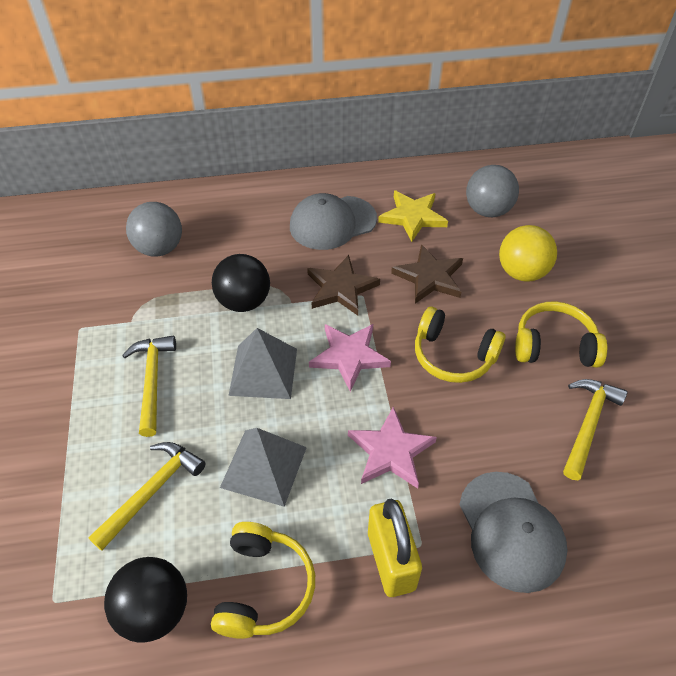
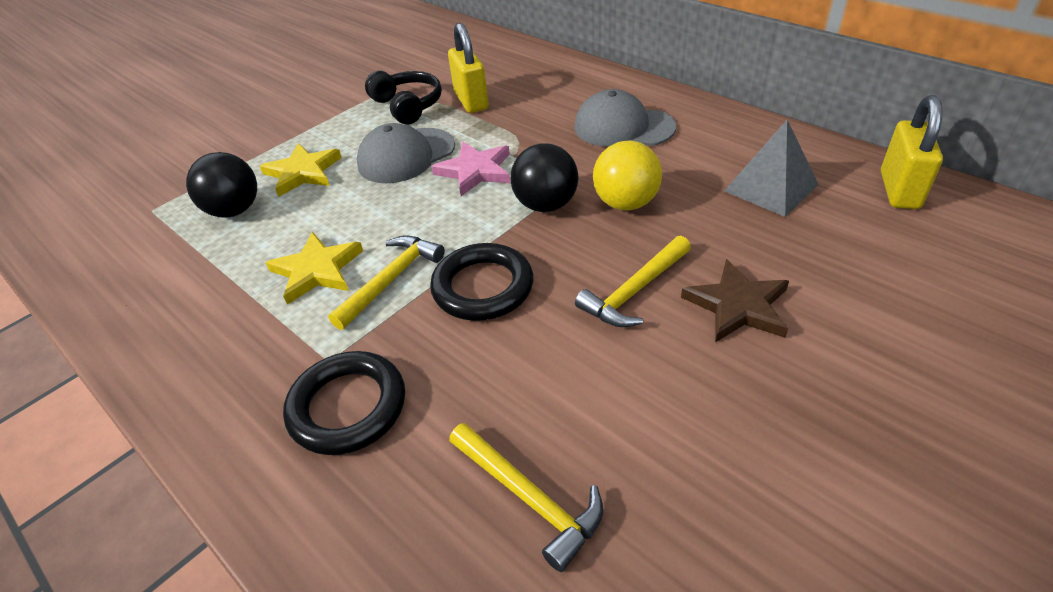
black headphones: 0 -> 1
black ring: 0 -> 2
brown star: 2 -> 1
grey ball: 2 -> 0
grey pyramid: 2 -> 1
pink star: 2 -> 1
yellow headphones: 3 -> 0
yellow padlock: 1 -> 2
yellow star: 1 -> 2

